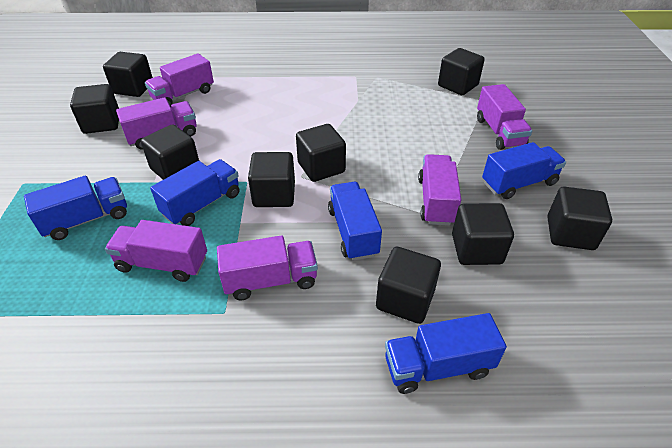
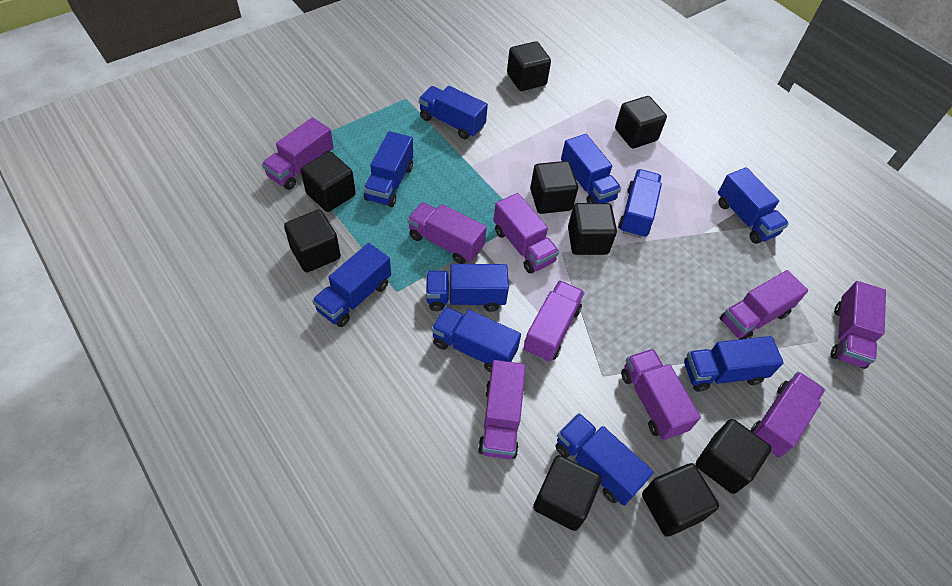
blue truck: 5 -> 10
purple truck: 6 -> 9

